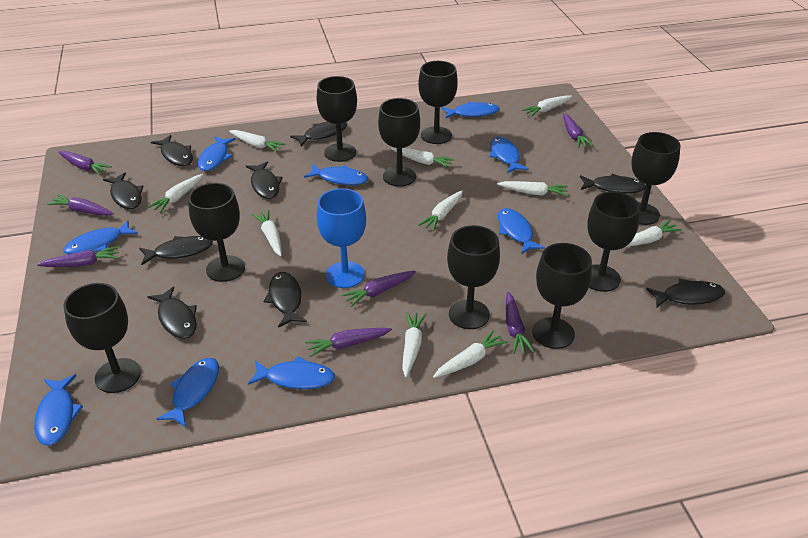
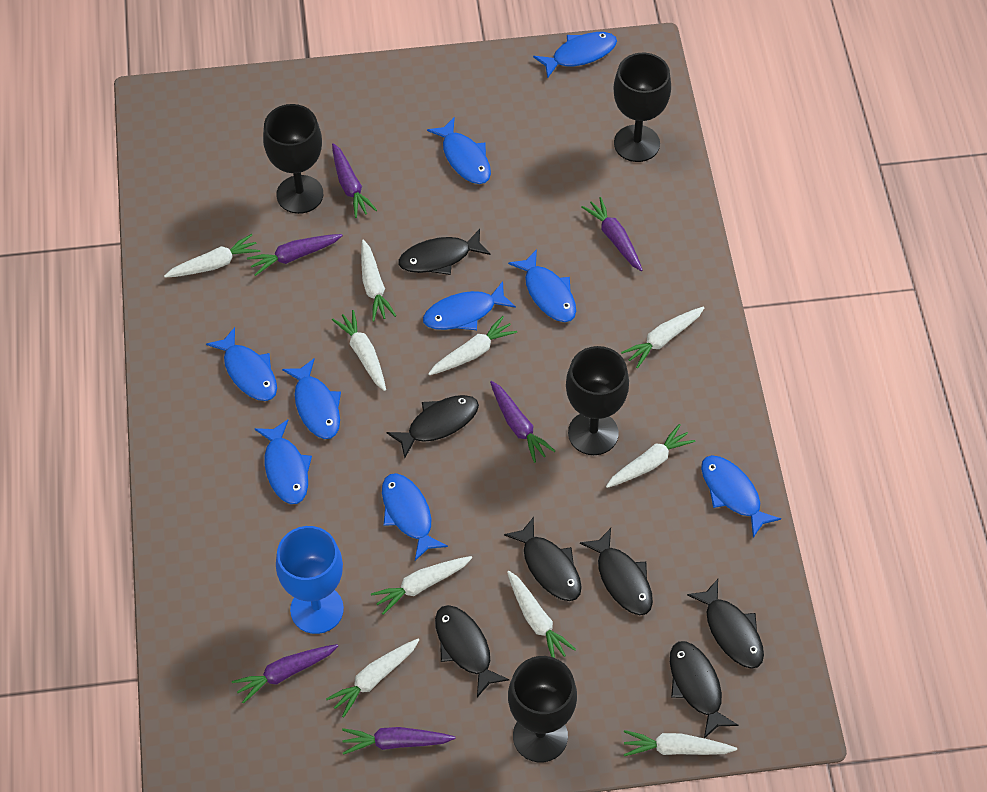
black fish: 9 -> 7
black goblet: 9 -> 4
purple carrot: 7 -> 6

